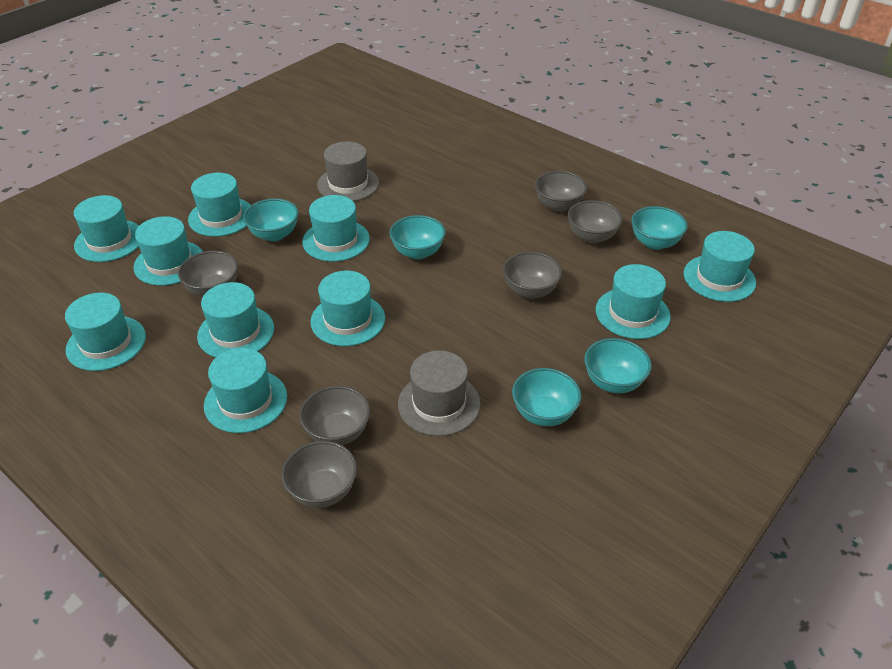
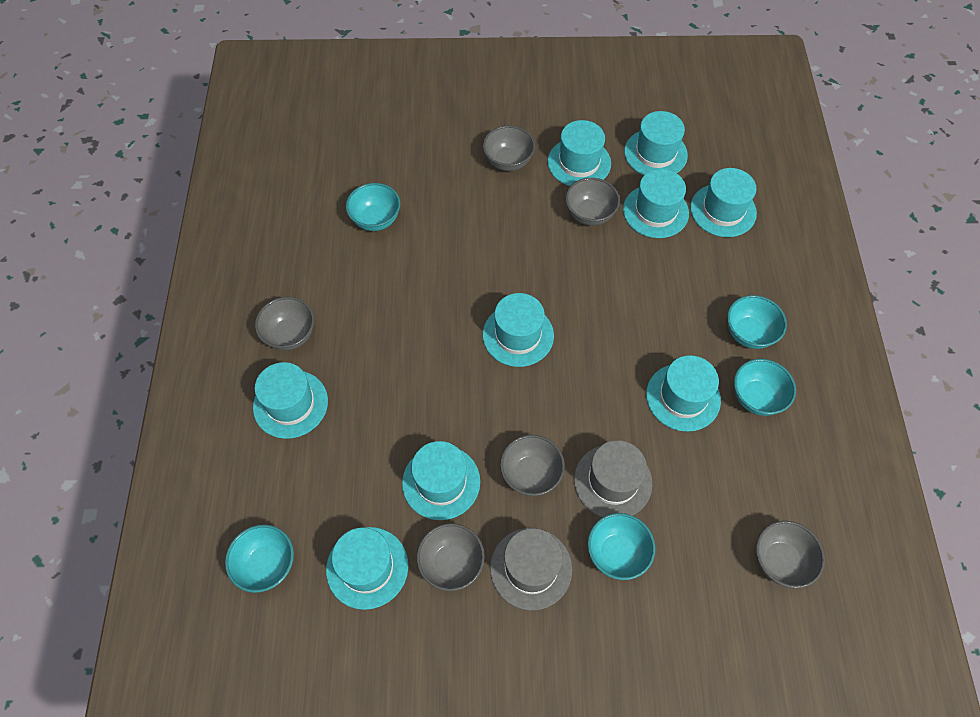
turquoise hat: 10 -> 9

